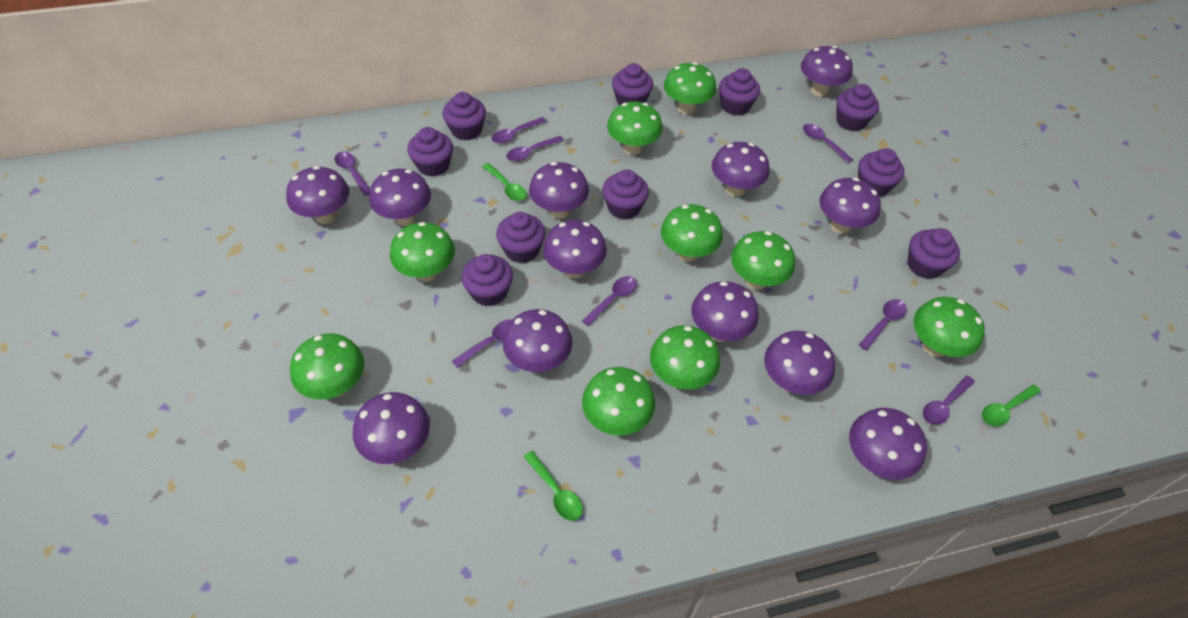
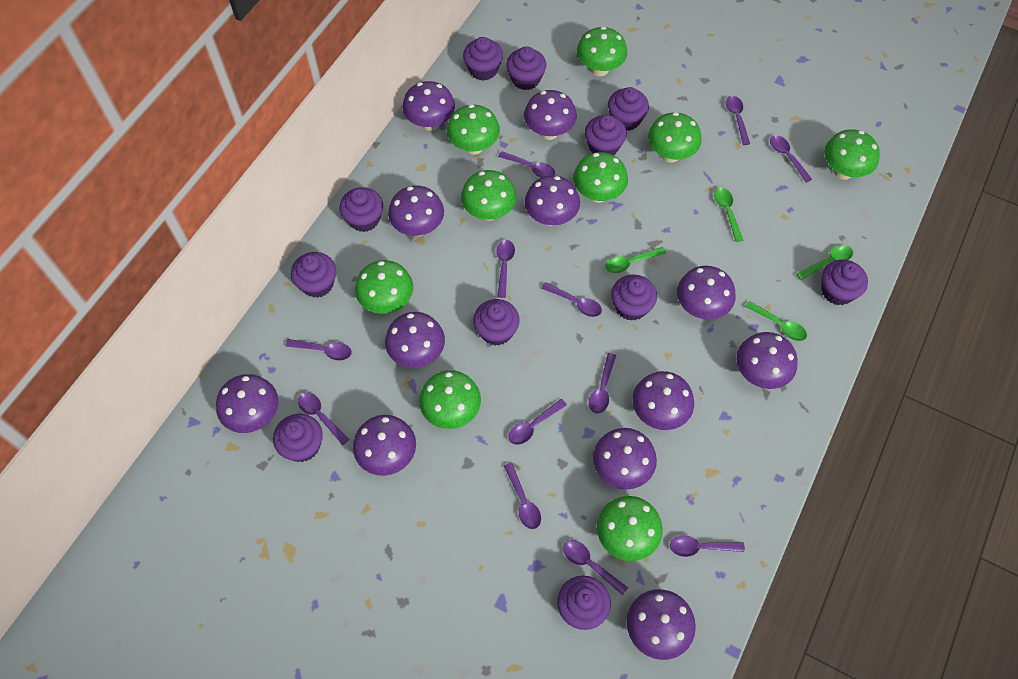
green spoon: 3 -> 4
purple cupcake: 10 -> 11
purple spoon: 8 -> 12

